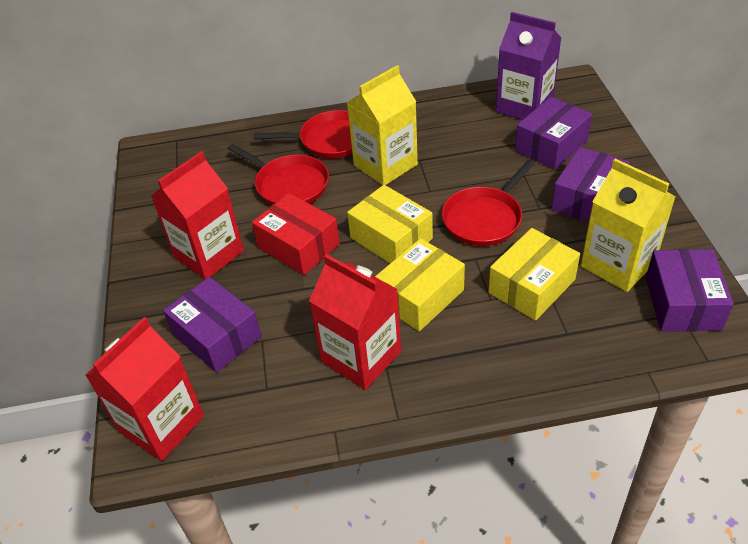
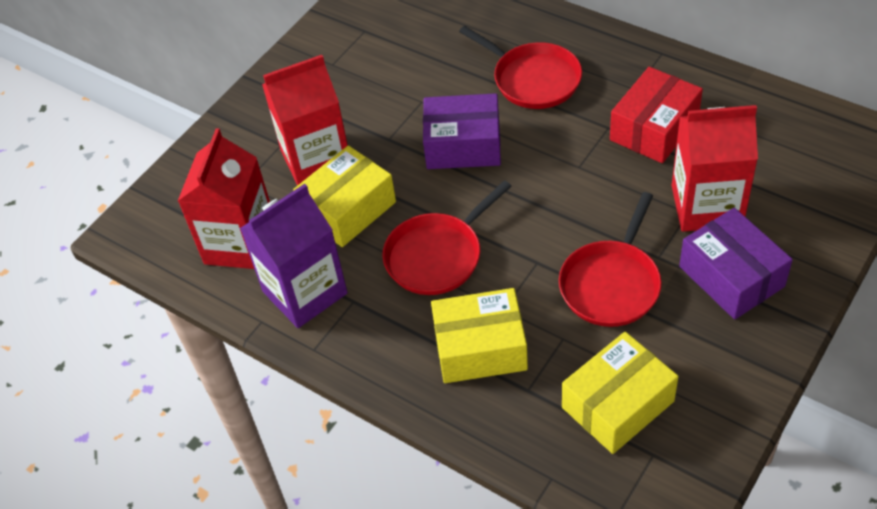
purple box: 4 -> 2
yellow carton: 2 -> 0

